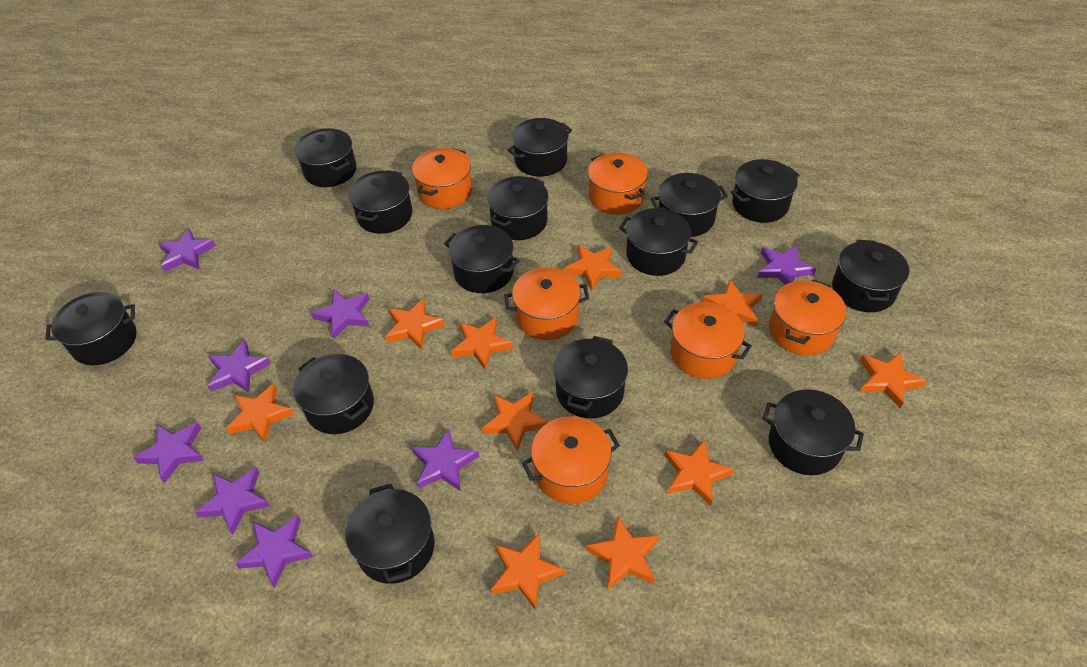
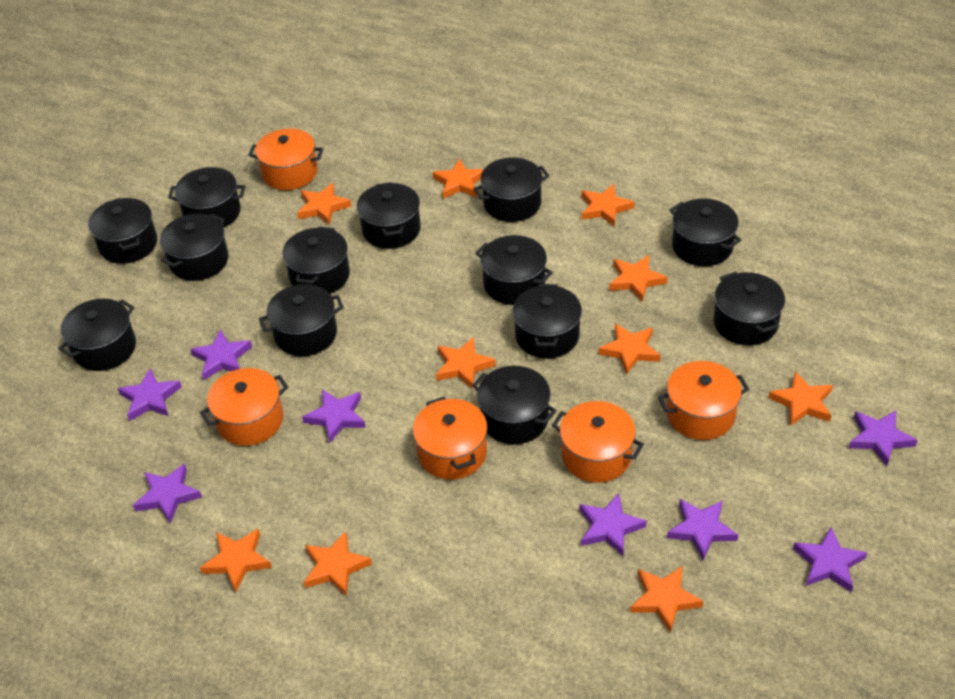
black pot: 14 -> 13
orange pot: 6 -> 5

